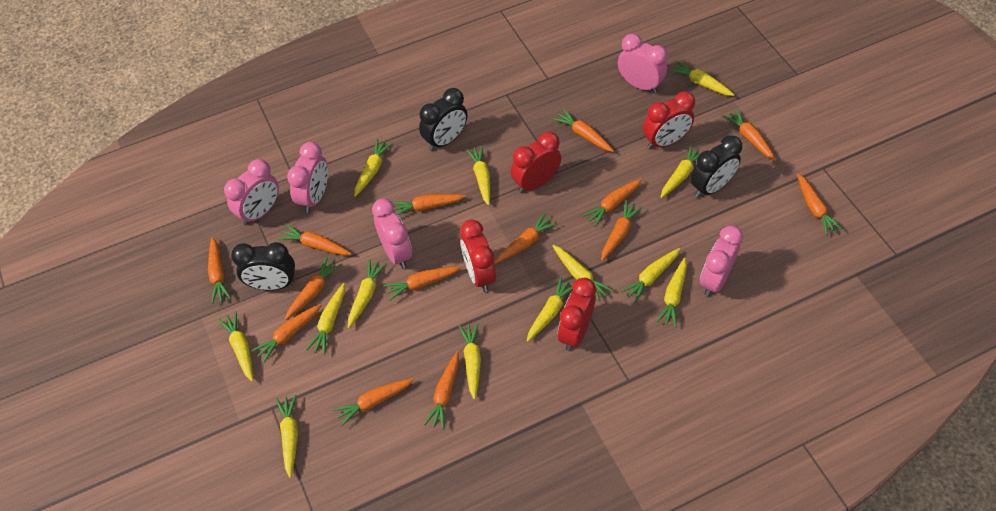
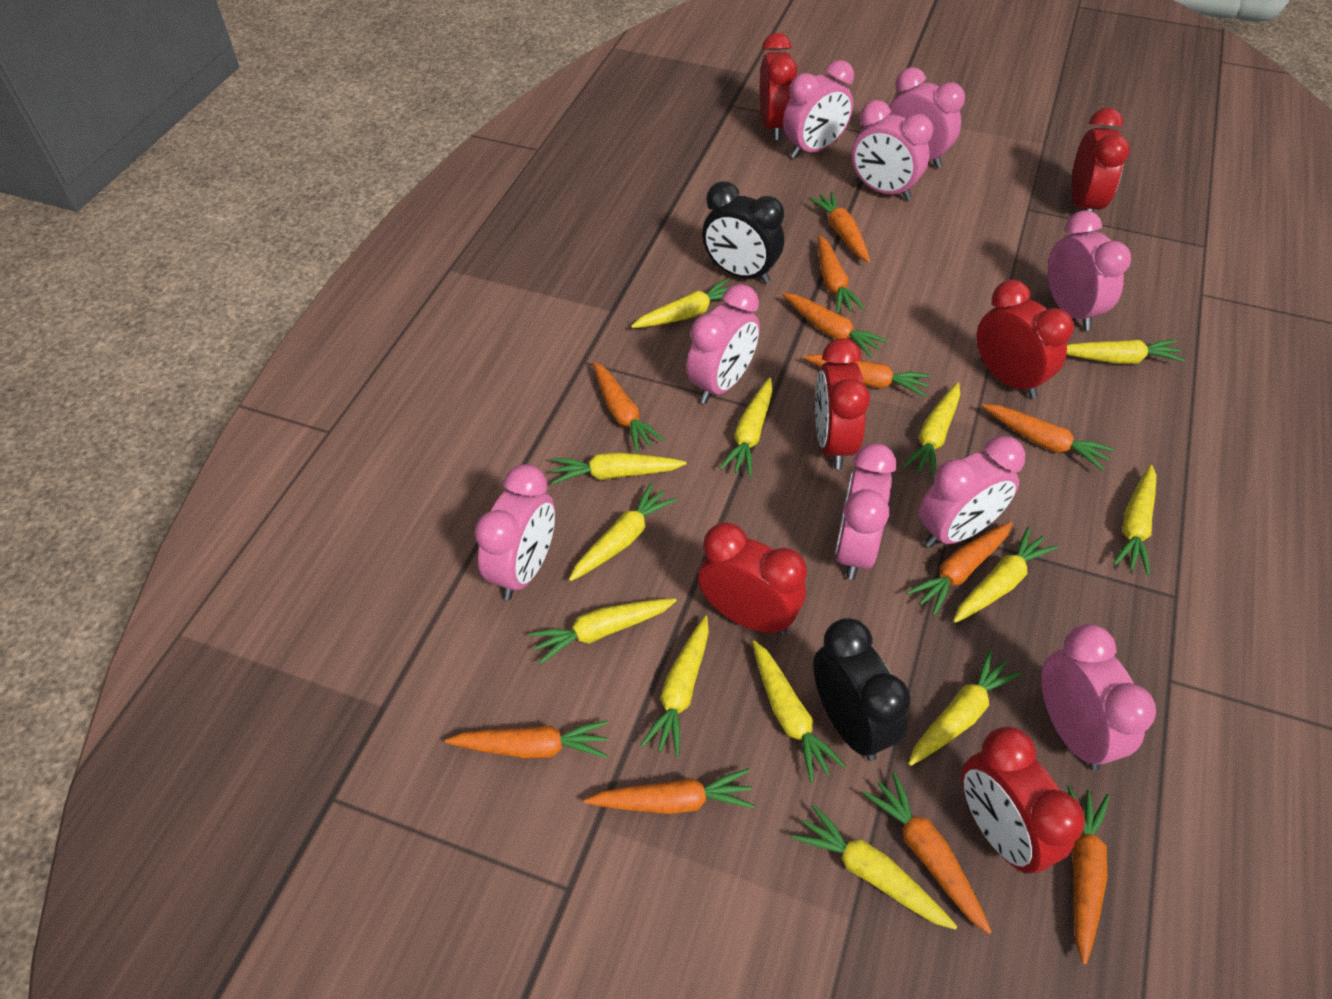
black clock: 3 -> 2
orange carrot: 14 -> 11
pink clock: 5 -> 9
red clock: 4 -> 6

